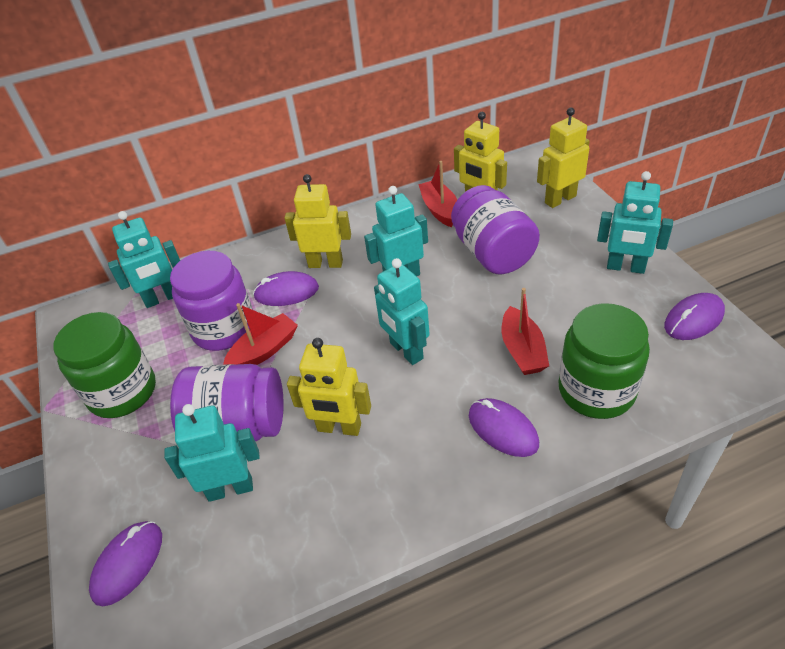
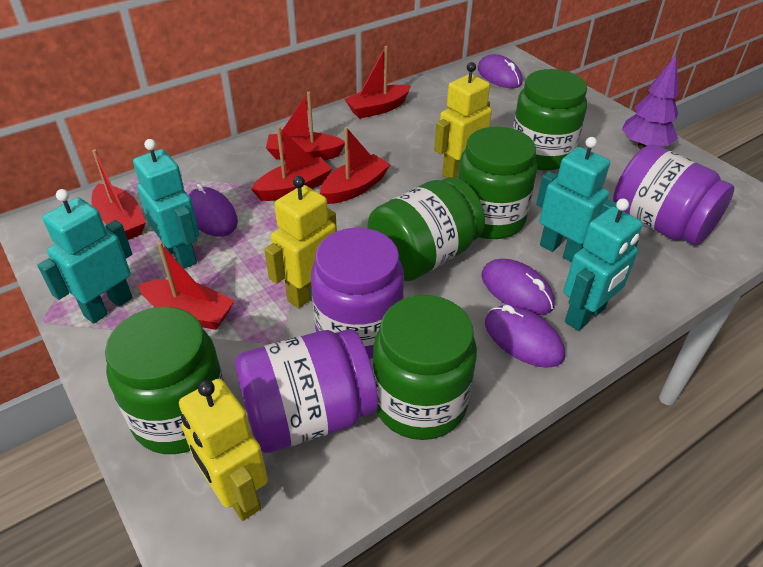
green jar: 2 -> 5
purple tree: 0 -> 1
red boat: 3 -> 6
turquoise robot: 5 -> 4
yellow robot: 4 -> 3

